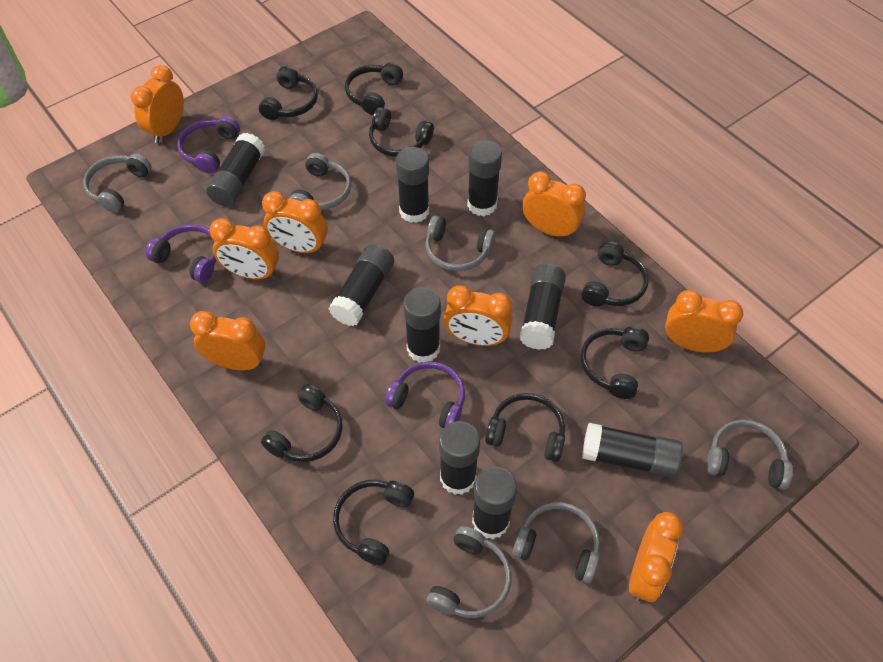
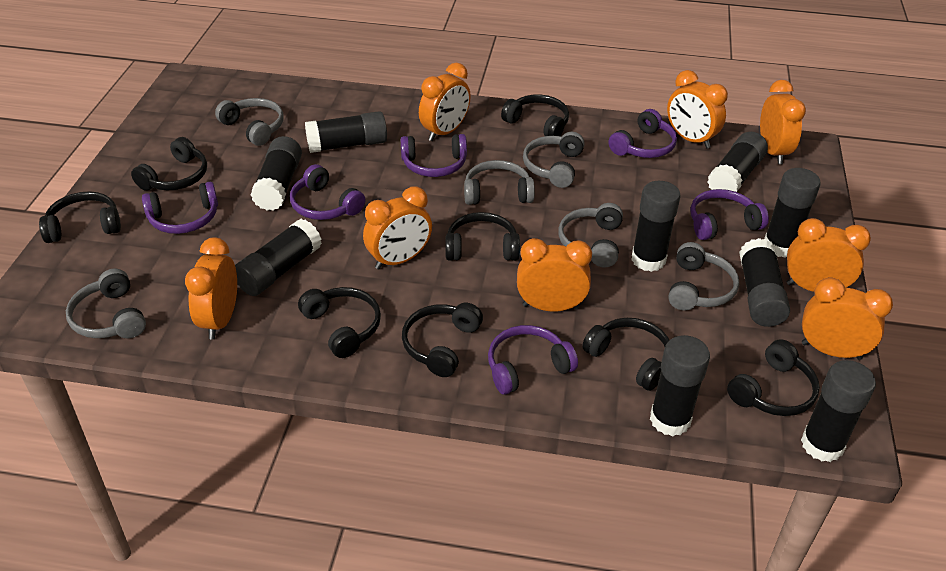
purple headphones: 3 -> 6

